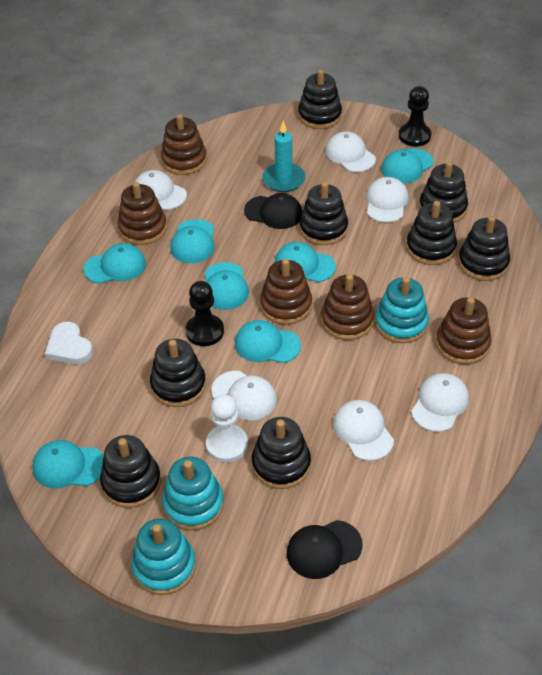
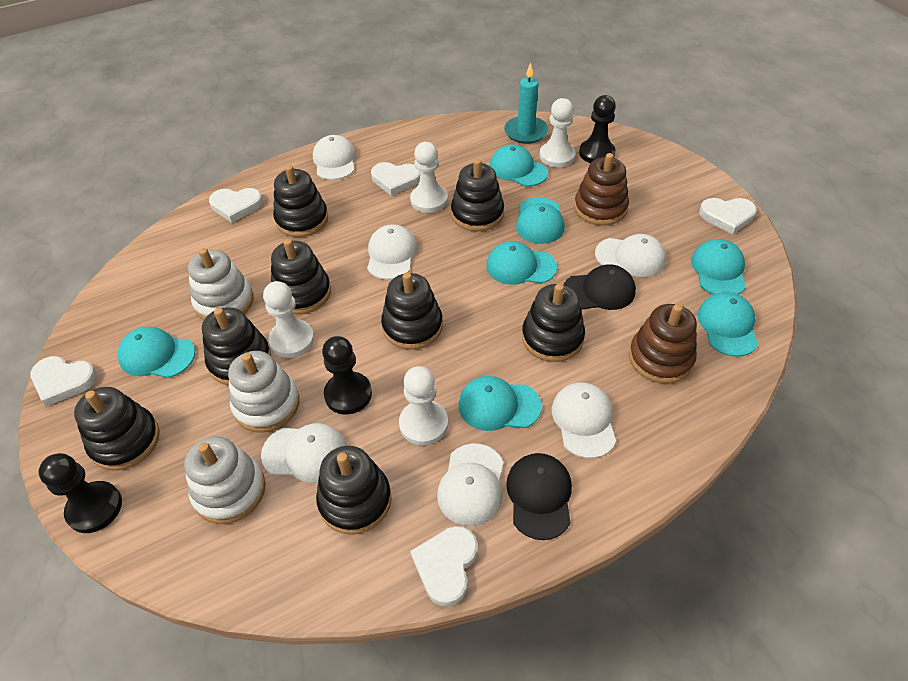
black pawn: 2 -> 3
brown stacking toy: 5 -> 2
turquoise stacking toy: 3 -> 0
white heart: 1 -> 5
white pawn: 1 -> 4
white stacking toy: 0 -> 3

